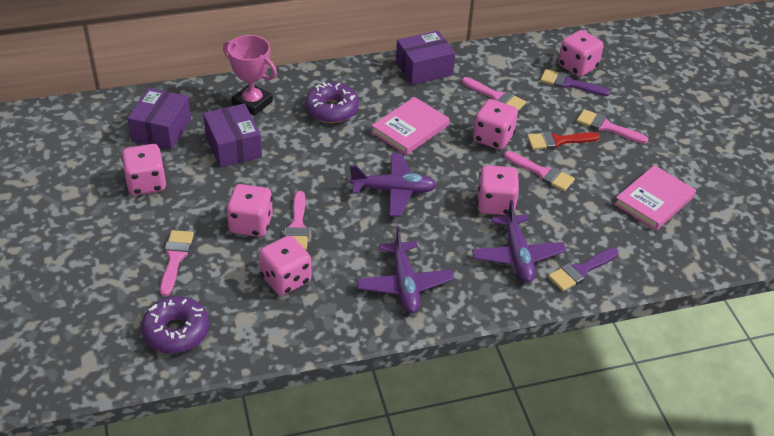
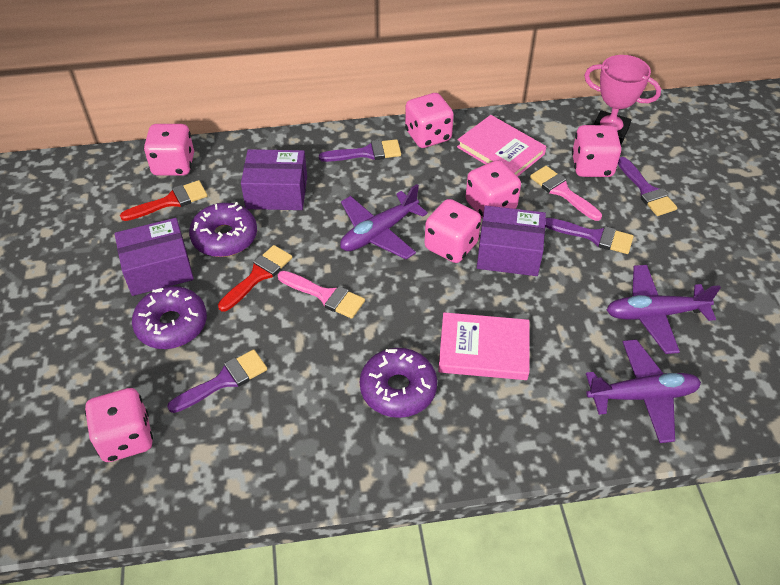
pink brush: 5 -> 2
purple brush: 2 -> 4
purple donut: 2 -> 3
red brush: 1 -> 2

